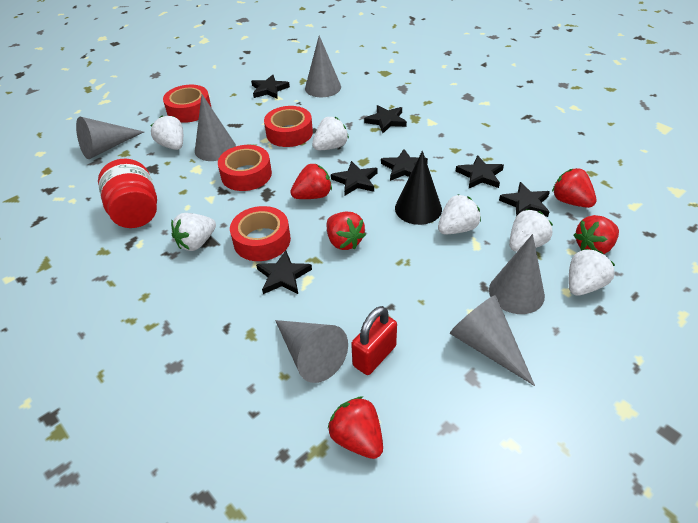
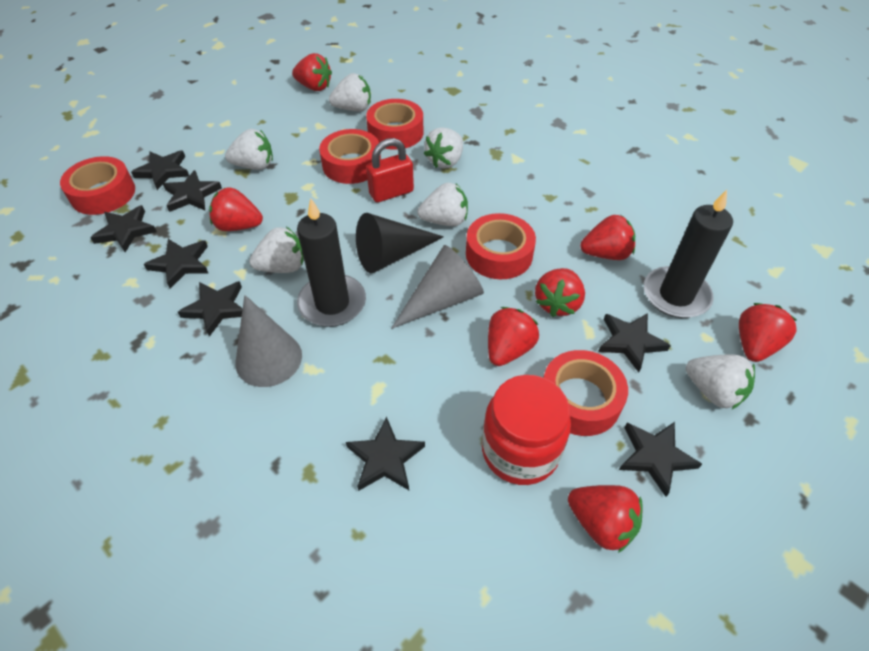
black candle: 0 -> 2
black star: 7 -> 8
grey cone: 6 -> 2
red strawberry: 5 -> 7
red tape: 4 -> 5

